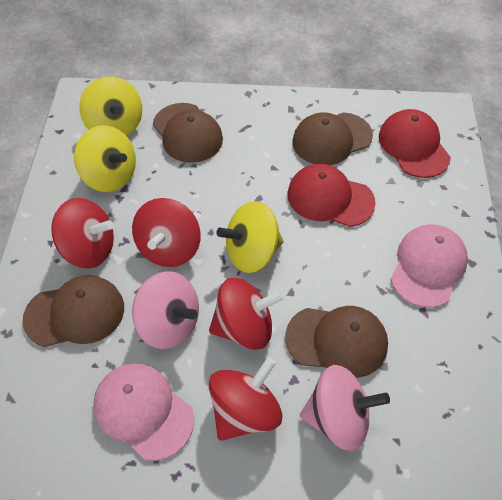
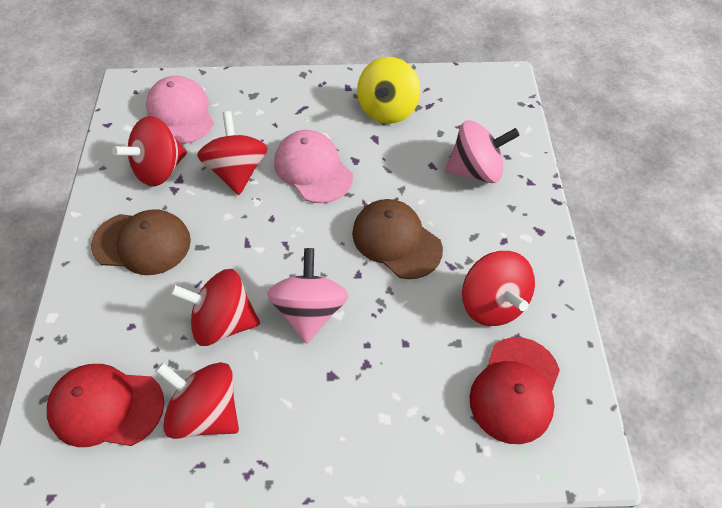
brown cap: 4 -> 2
red spinning top: 4 -> 5
yellow spinning top: 3 -> 1

